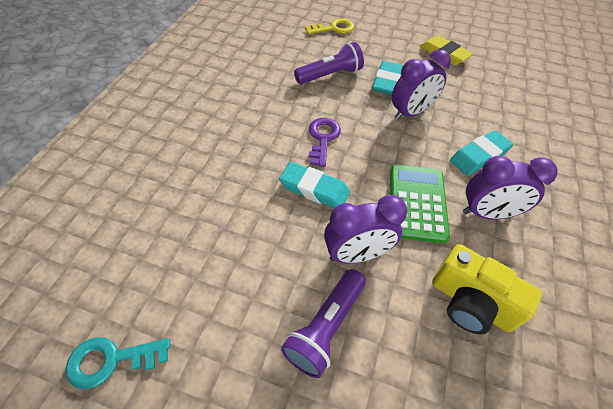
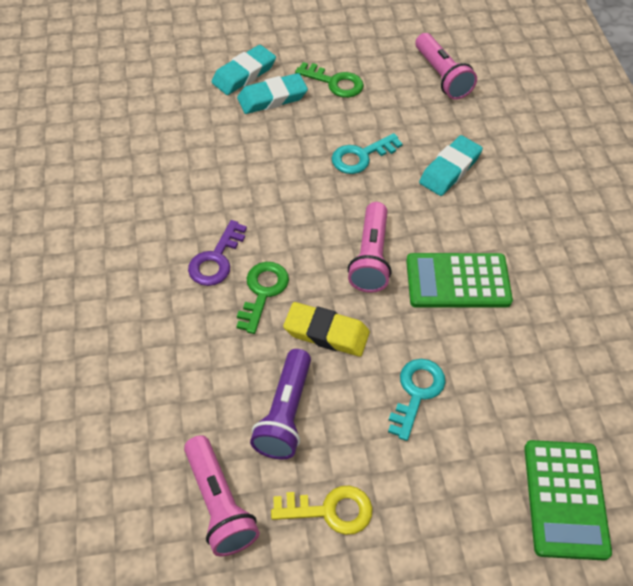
green calculator: 1 -> 2
green key: 0 -> 2
pink flashlight: 0 -> 3
purple clock: 3 -> 0
purple flashlight: 2 -> 1
turquoise key: 1 -> 2
yellow camera: 1 -> 0

